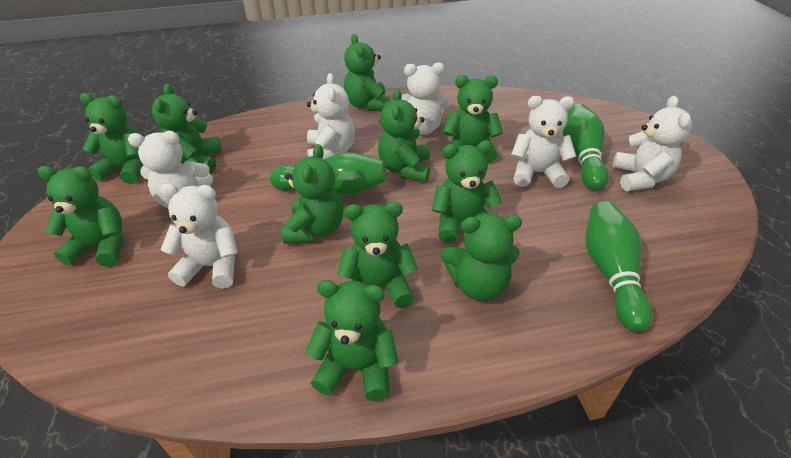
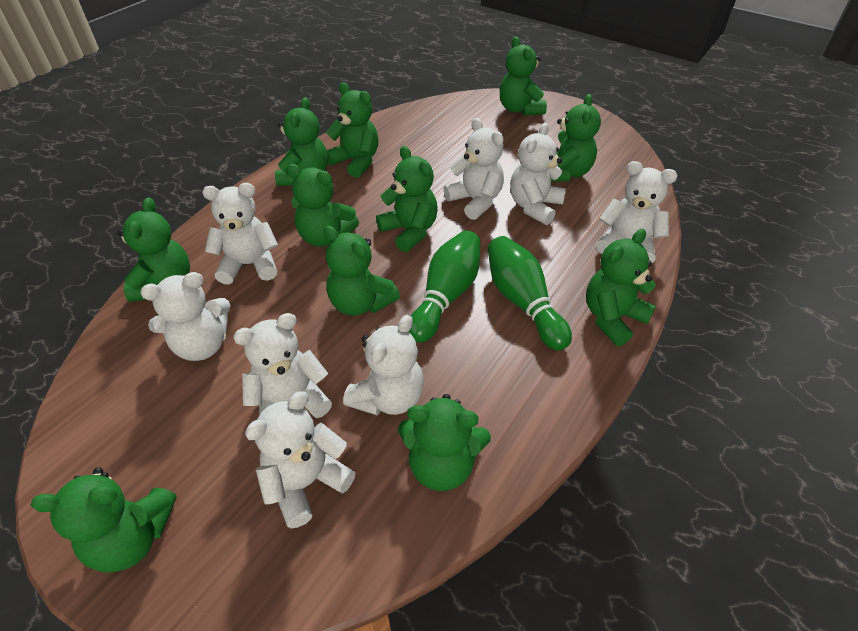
green bowling pin: 3 -> 2
white teddy bear: 6 -> 8

